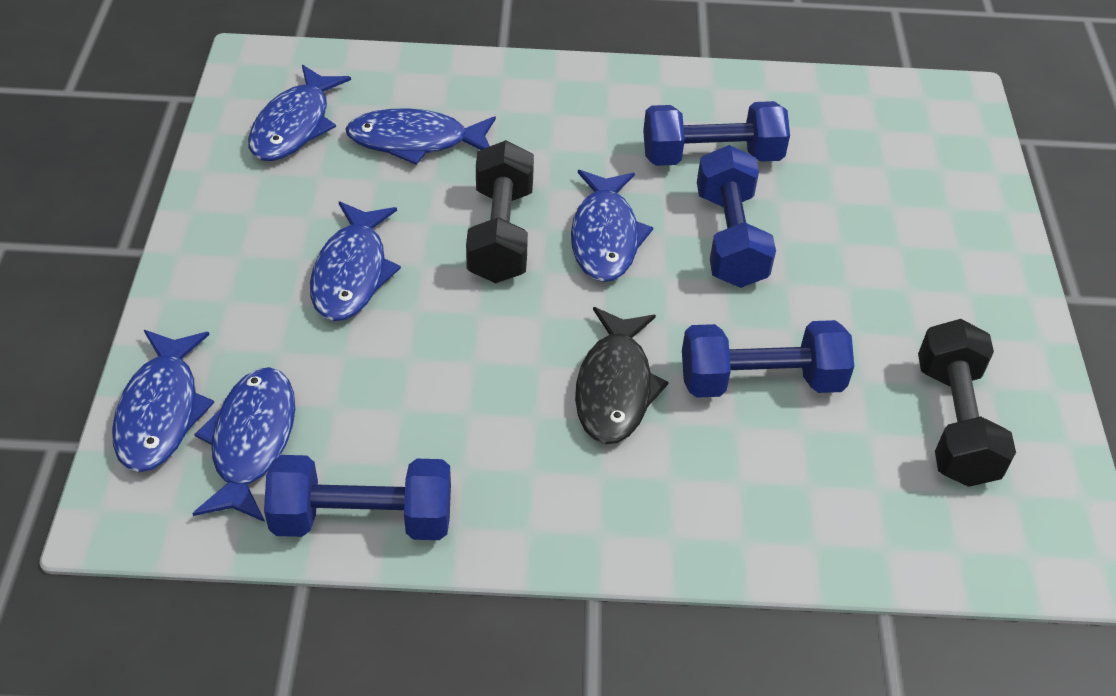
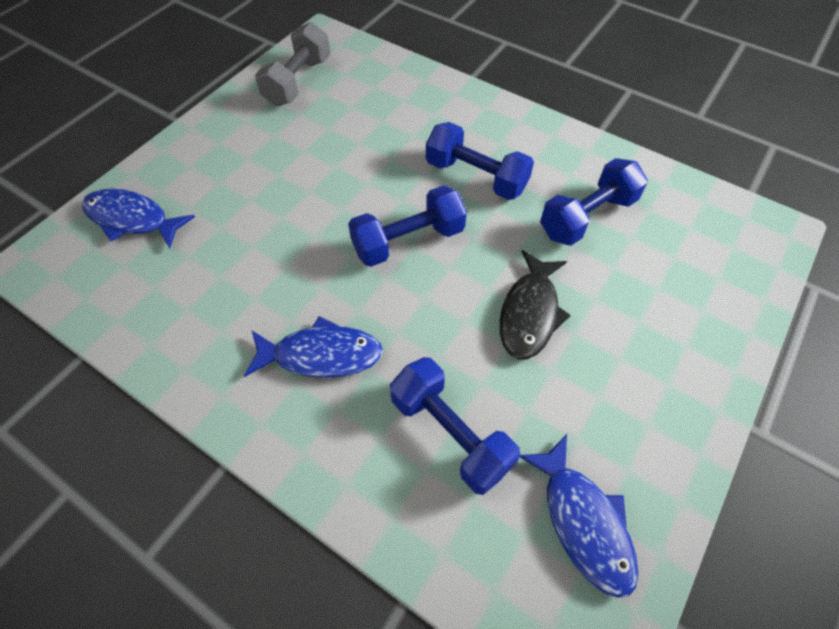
black dumbbell: 2 -> 0
blue fish: 6 -> 3
grey dumbbell: 0 -> 1

